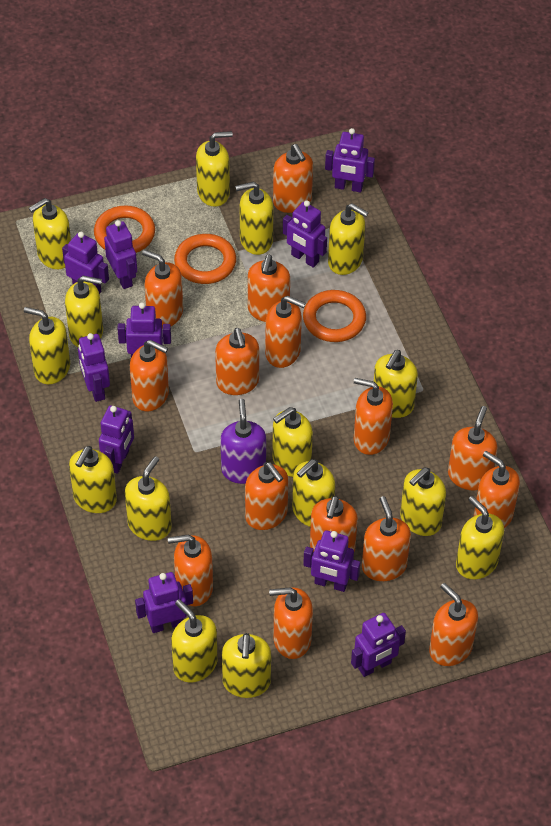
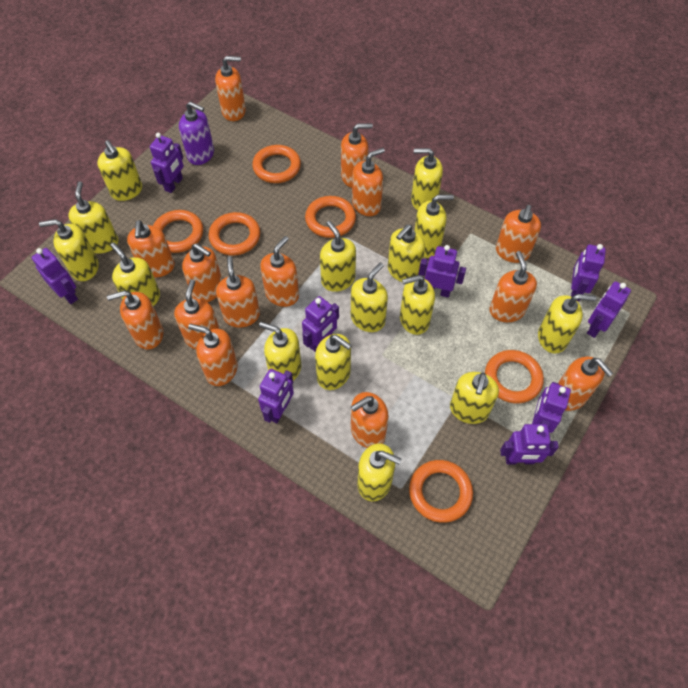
orange ring: 3 -> 6
orange soap dispenser: 15 -> 14
purple robot: 10 -> 9

